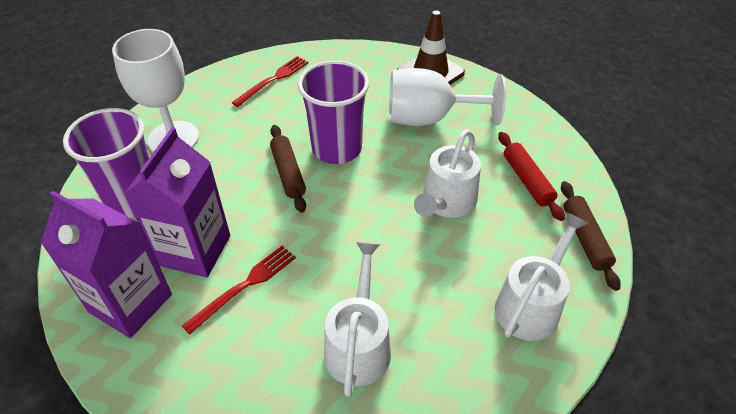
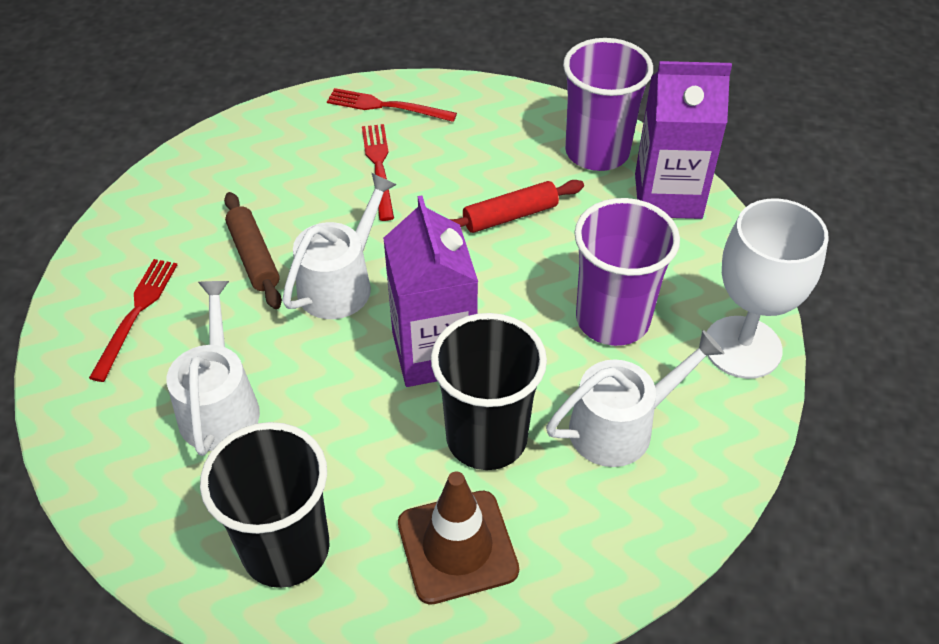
black cup: 0 -> 2
brown rolling pin: 2 -> 1
red fork: 2 -> 3
white goblet: 2 -> 1

